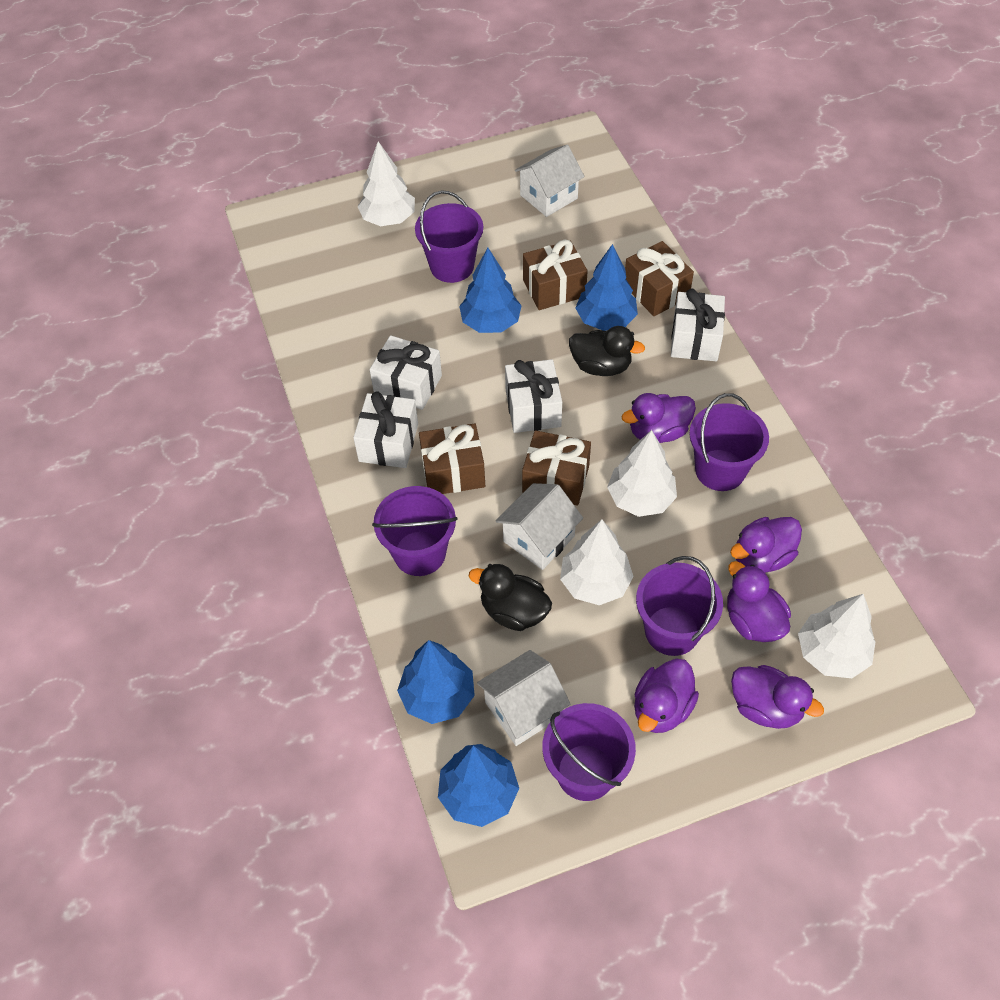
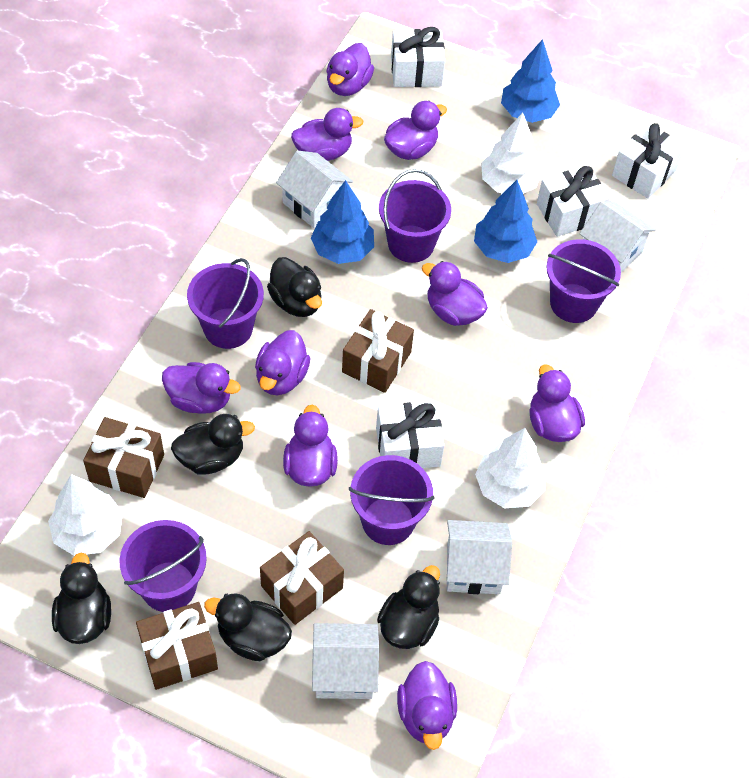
black duck: 2 -> 5
blue tree: 4 -> 3
purple duck: 5 -> 9
white house: 3 -> 4
white tree: 4 -> 3

